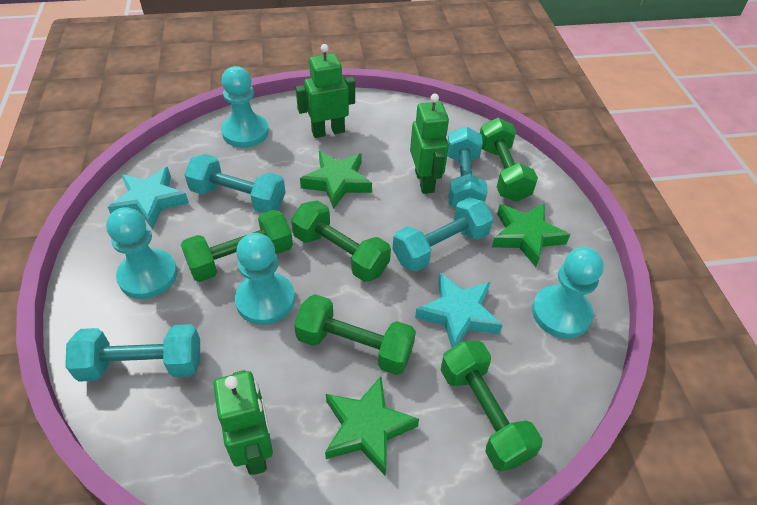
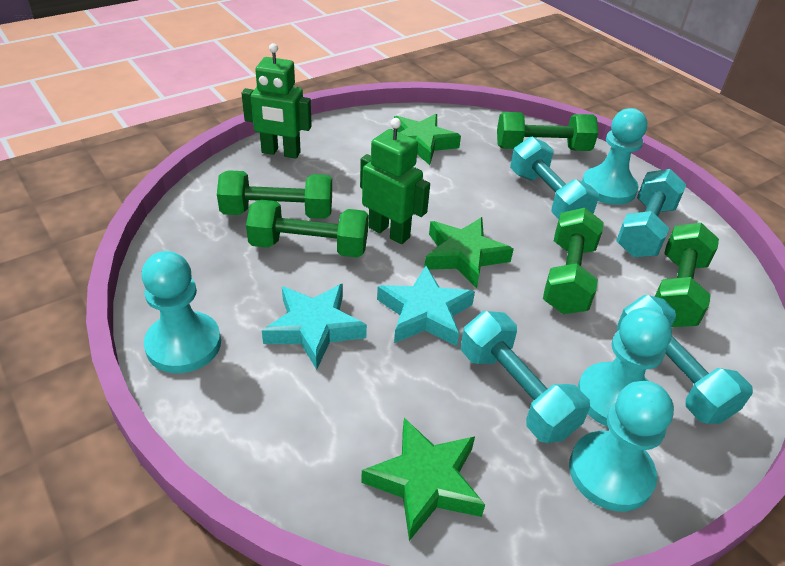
green robot: 3 -> 2

